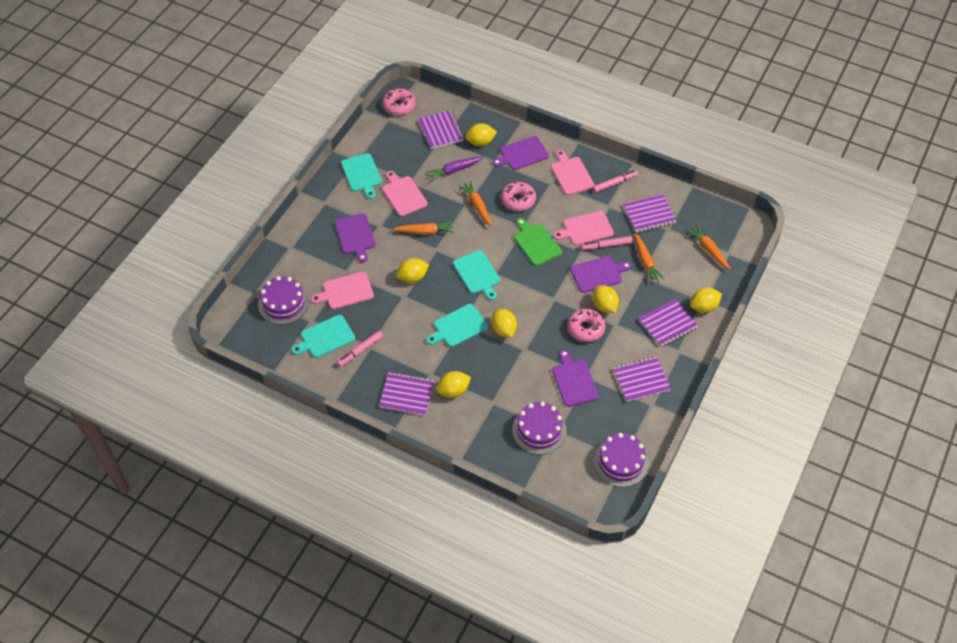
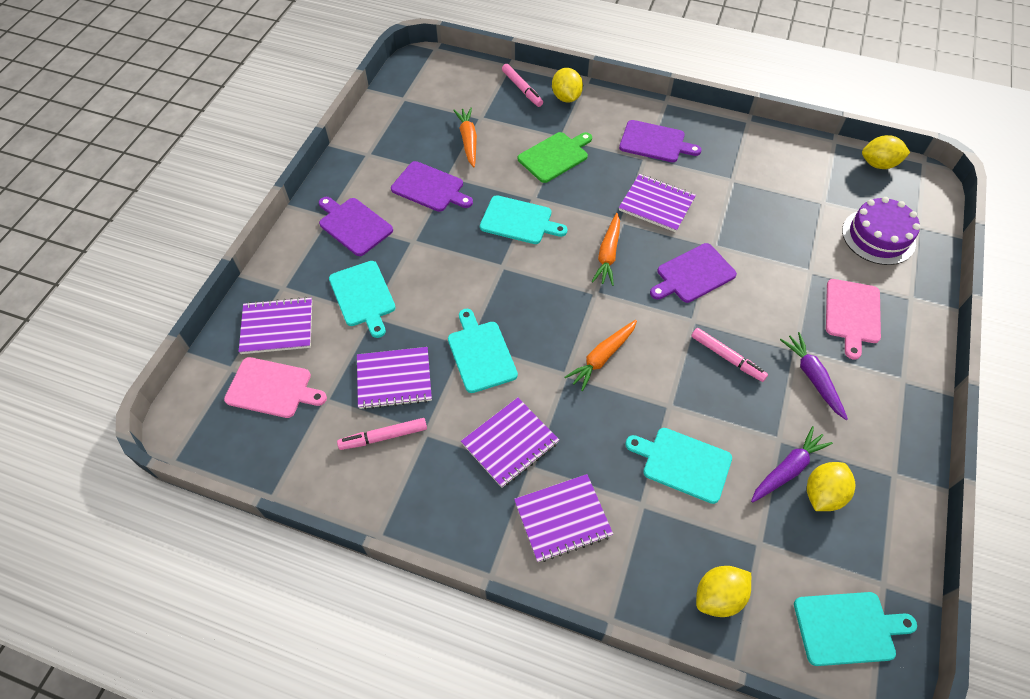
orange carrot: 4 -> 3
pink cutting board: 4 -> 2
pink donut: 3 -> 0
purple cake: 3 -> 1
purple carrot: 1 -> 2
turquoise cutting board: 4 -> 5
yellow lemon: 6 -> 4

